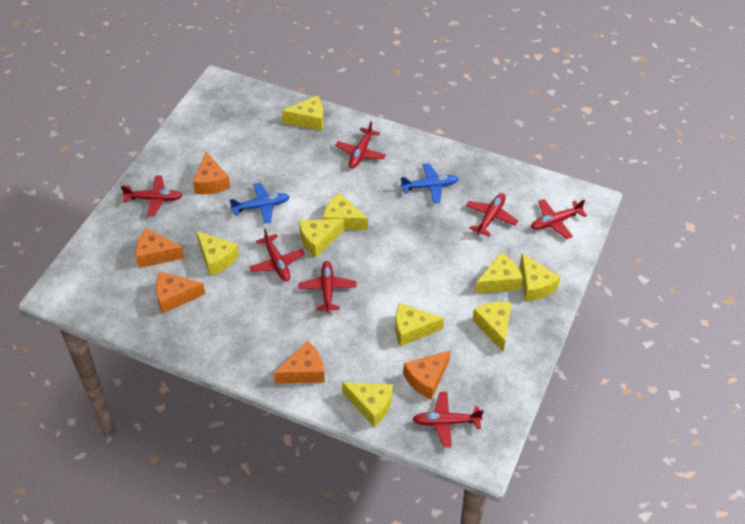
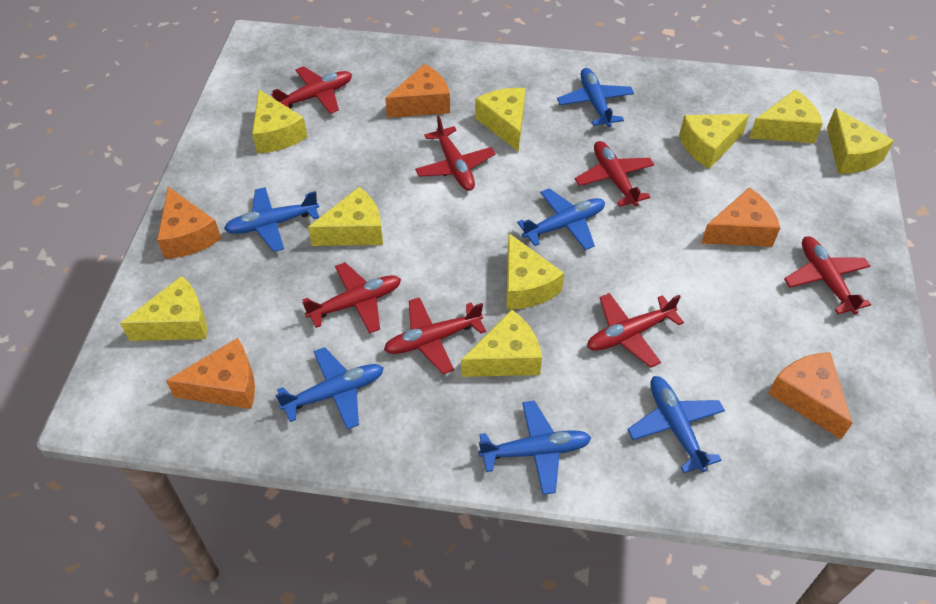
blue plane: 2 -> 6

